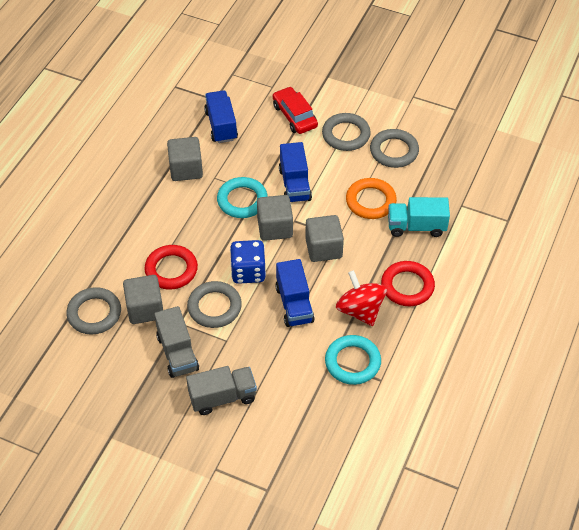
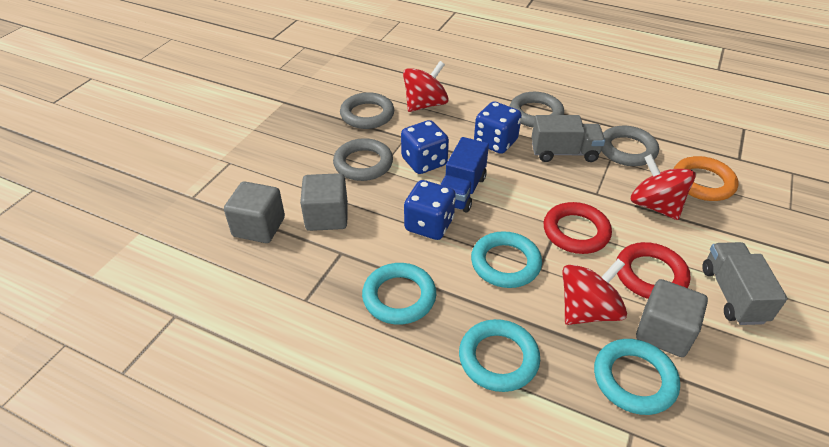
blue dice: 1 -> 3
blue truck: 3 -> 1
grey cube: 4 -> 3
red car: 1 -> 0
red spinning top: 1 -> 3
turquoise ring: 2 -> 4
turquoise truck: 1 -> 0

